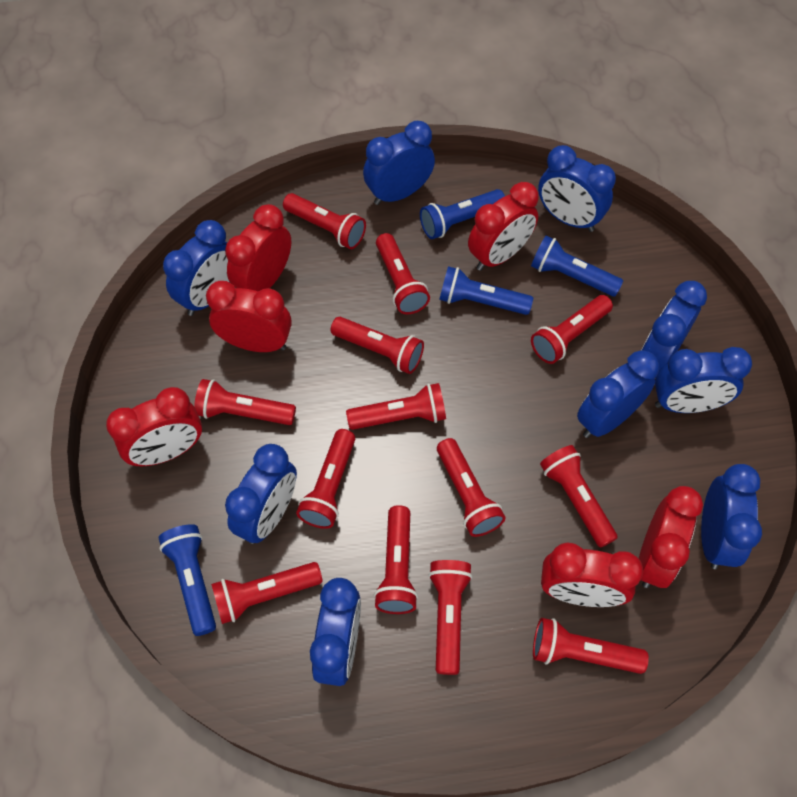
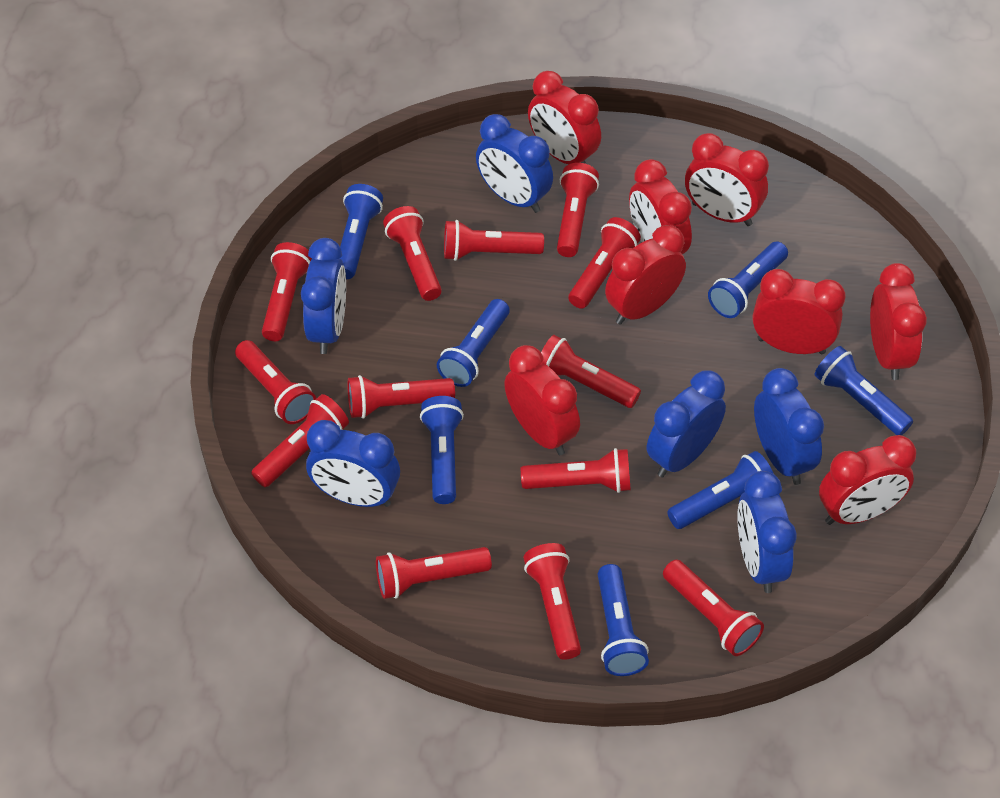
blue clock: 9 -> 6
blue flashlight: 4 -> 7
red clock: 6 -> 8

